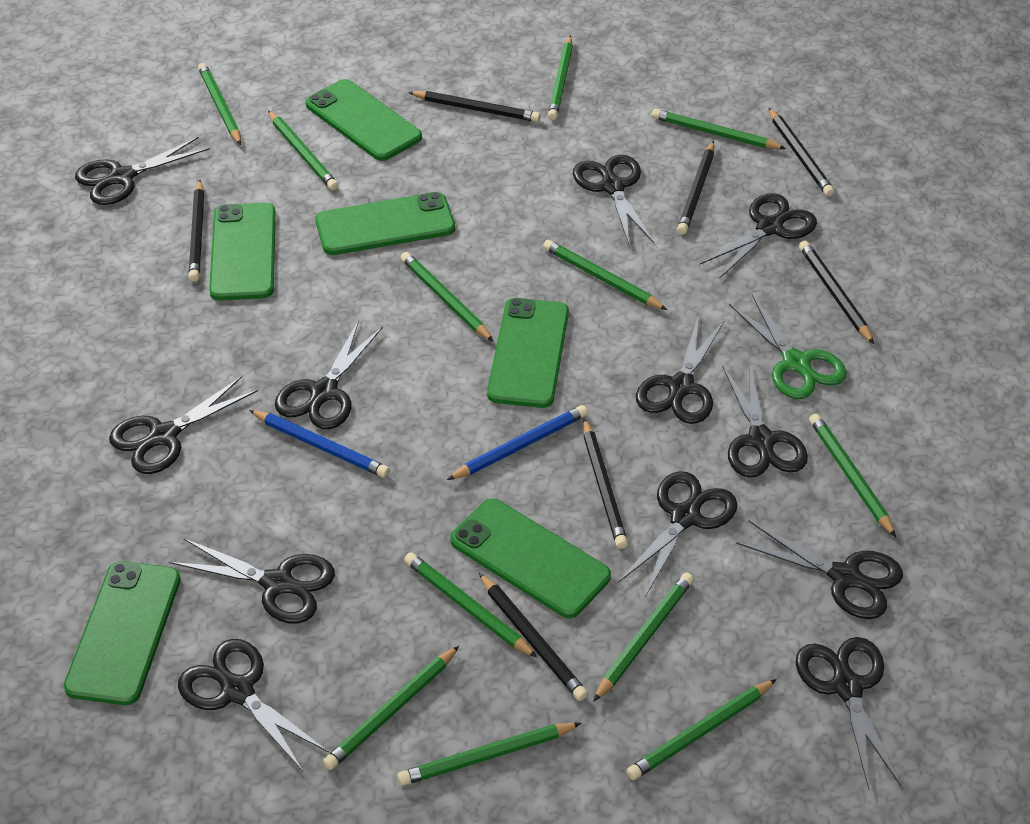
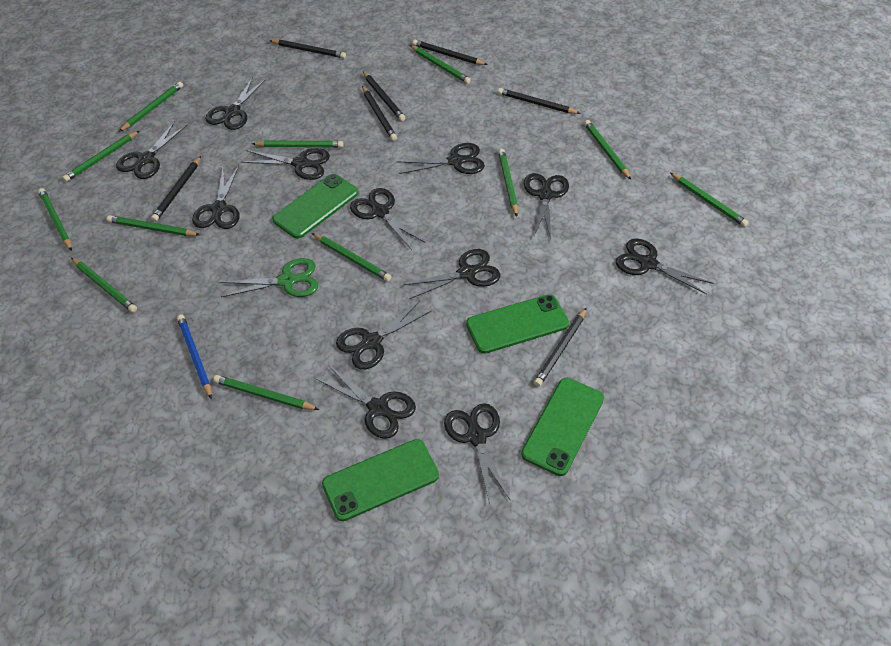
blue pencil: 2 -> 1
green phone: 6 -> 4

